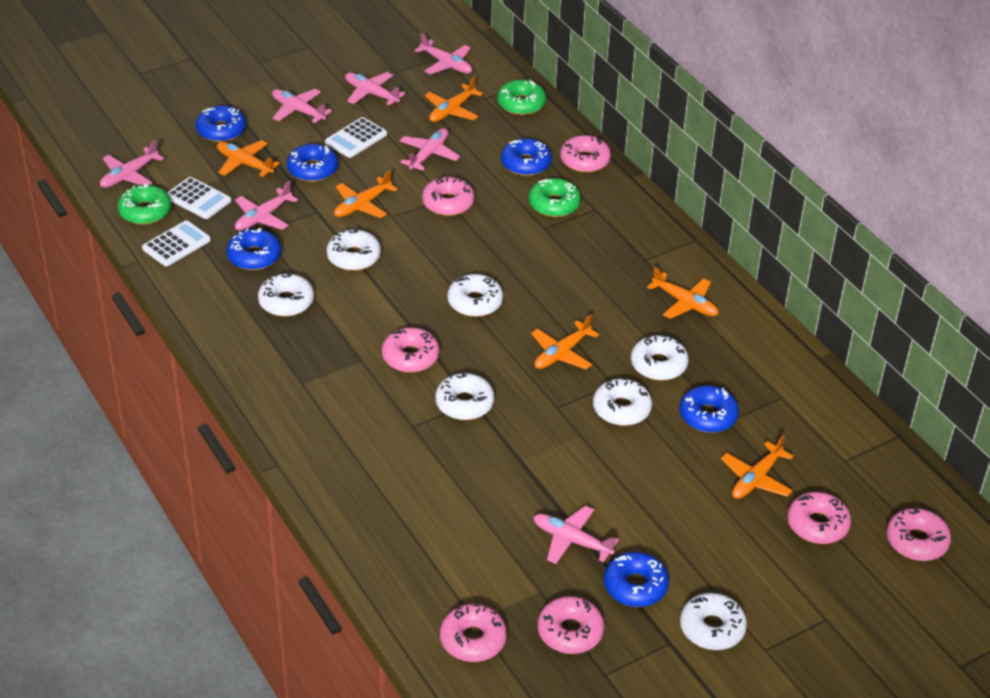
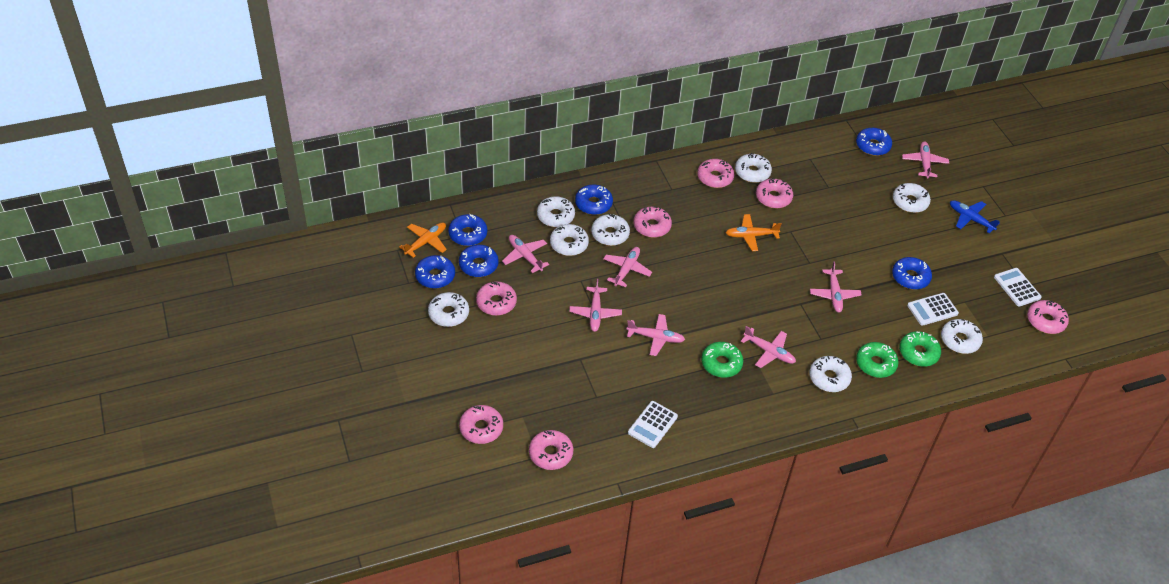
blue plane: 0 -> 1
orange plane: 6 -> 2
white donut: 7 -> 8

